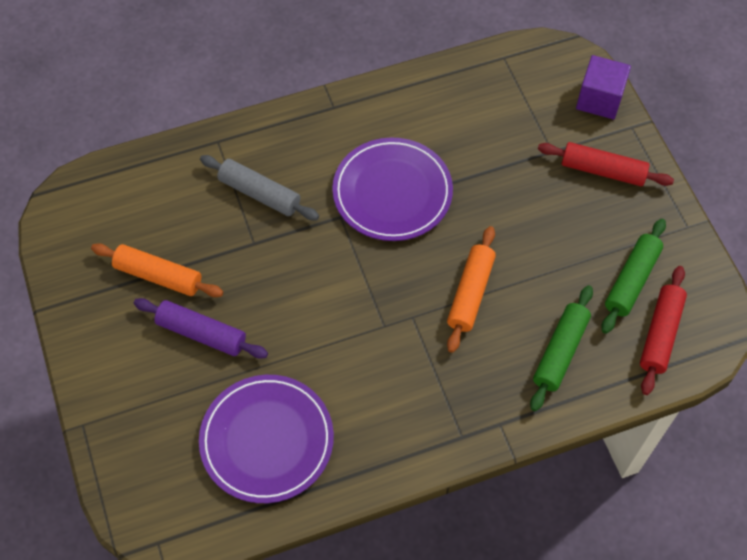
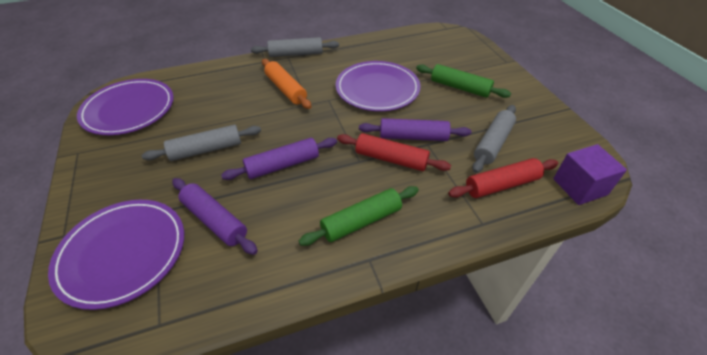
grey rolling pin: 1 -> 3
orange rolling pin: 2 -> 1
purple plate: 2 -> 3
purple rolling pin: 1 -> 3

